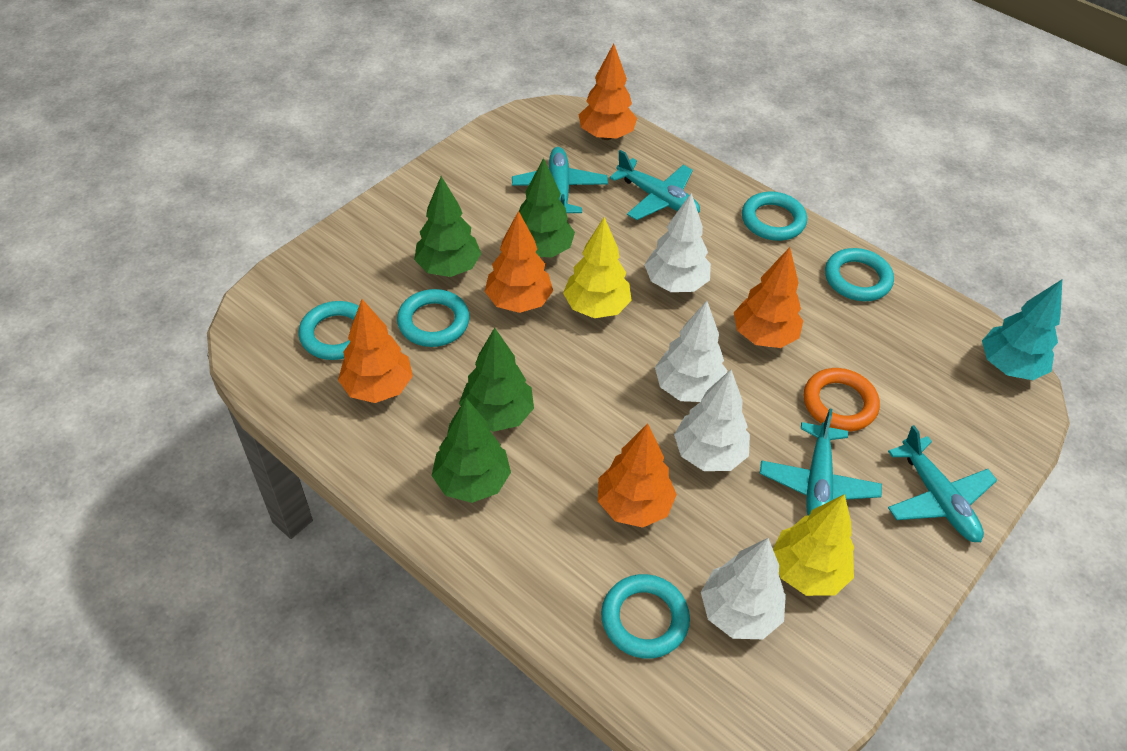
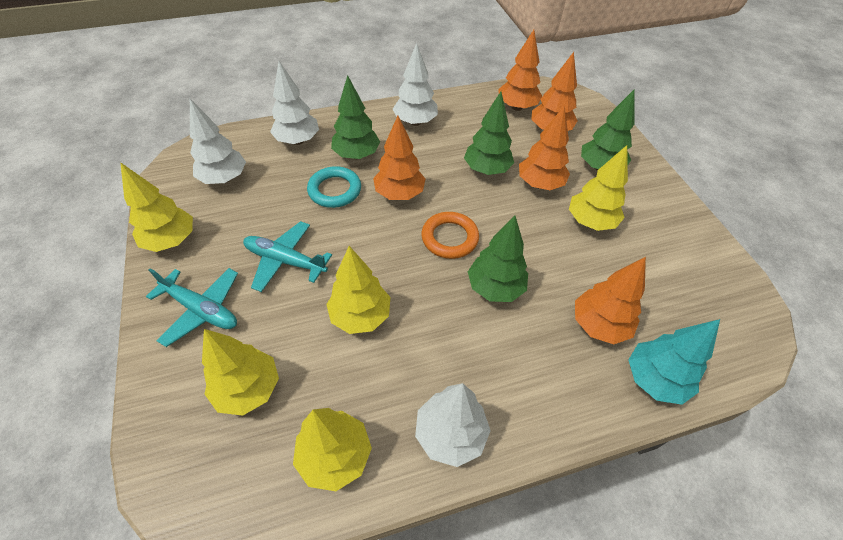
turquoise plane: 4 -> 2
turquoise ring: 5 -> 1
yellow tree: 2 -> 5

